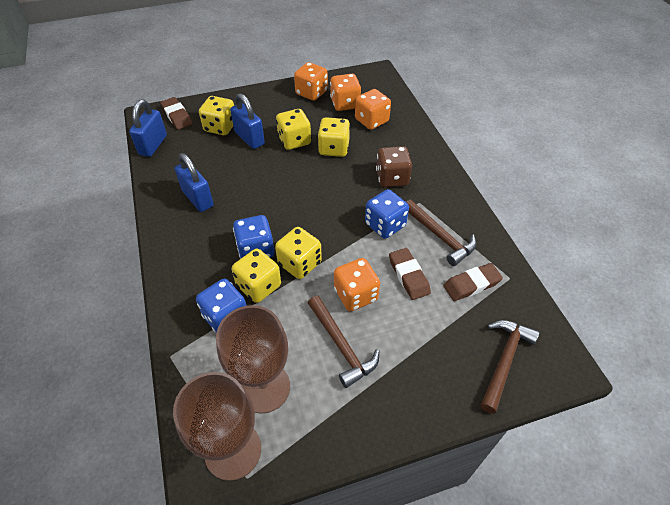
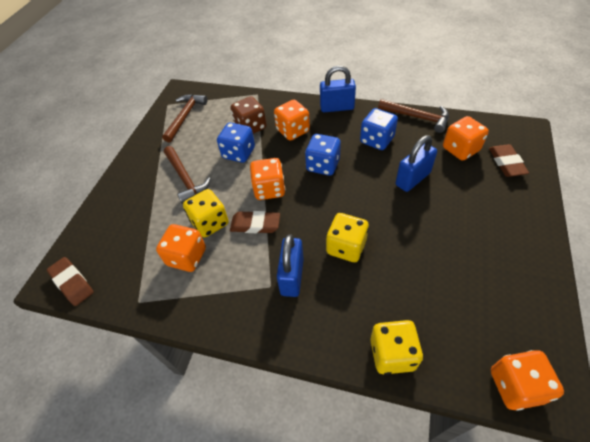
brown goblet: 2 -> 0
orange dice: 4 -> 5
yellow dice: 5 -> 3

